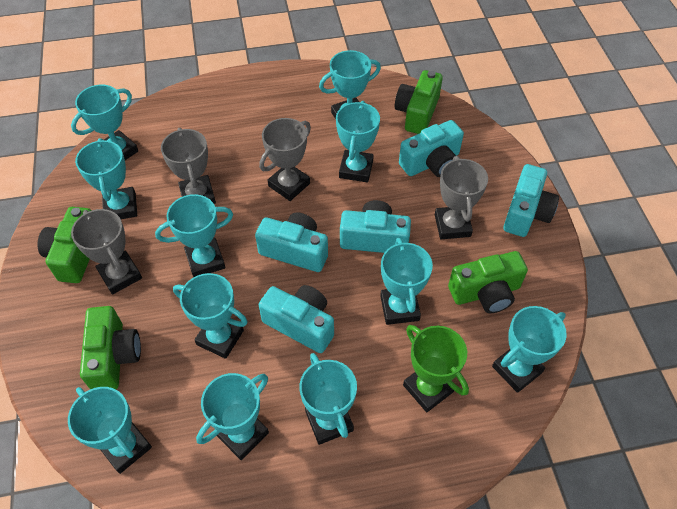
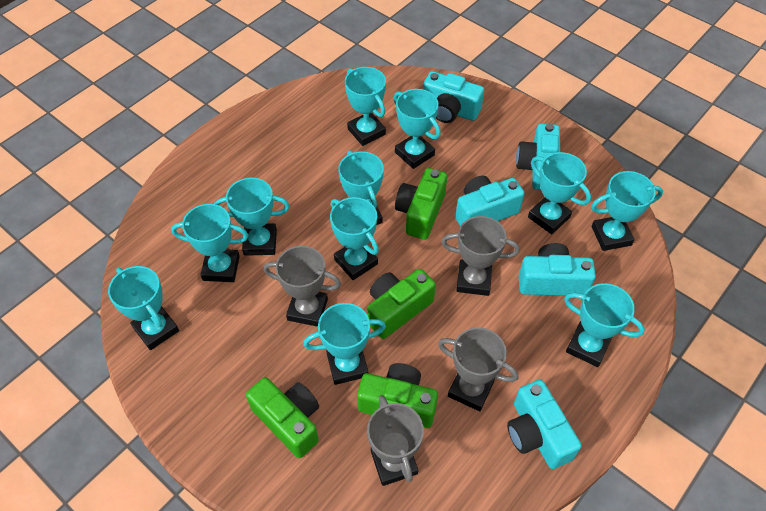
green trophy: 1 -> 0

